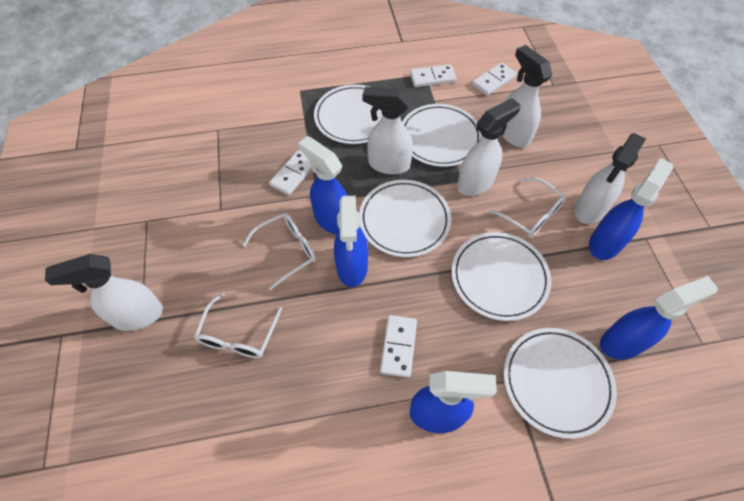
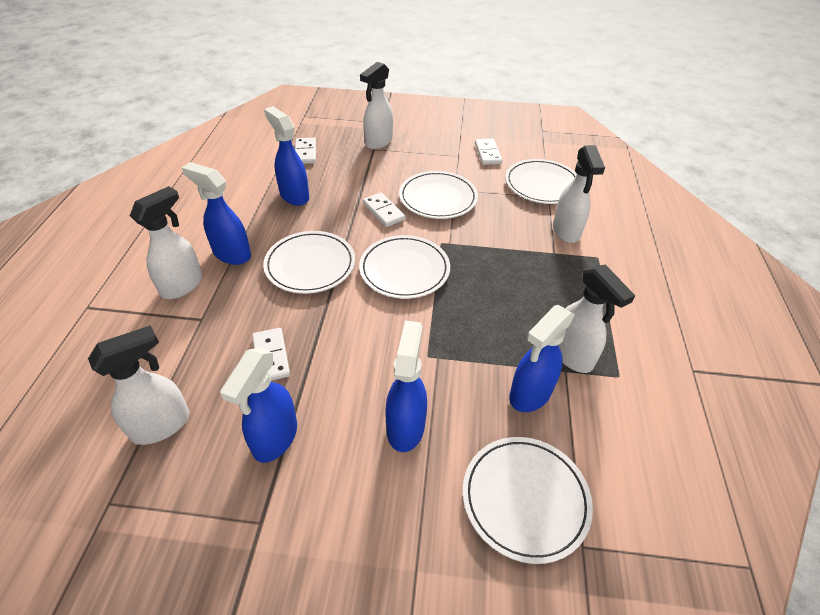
white glasses: 3 -> 0

